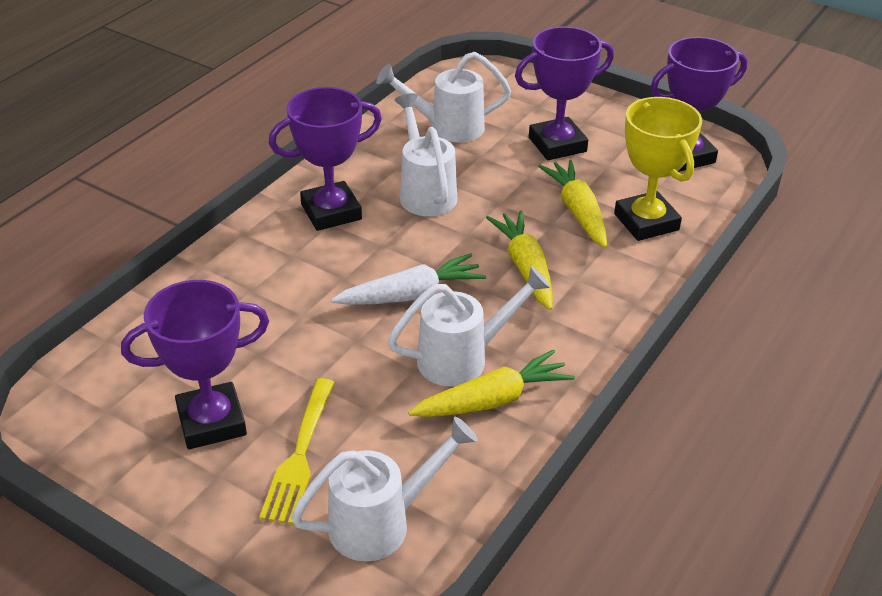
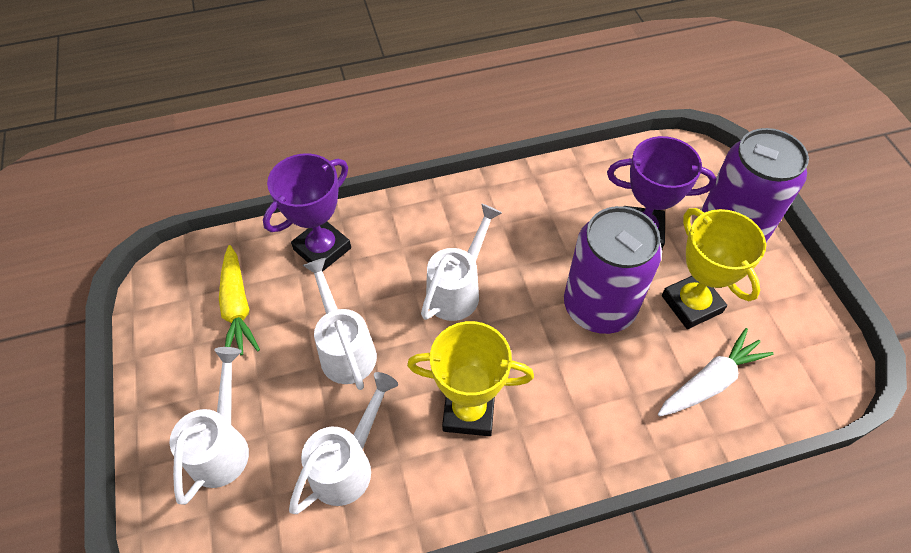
purple can: 0 -> 2
purple trophy: 4 -> 2
yellow carrot: 3 -> 1
yellow fork: 1 -> 0
yellow trophy: 1 -> 2

